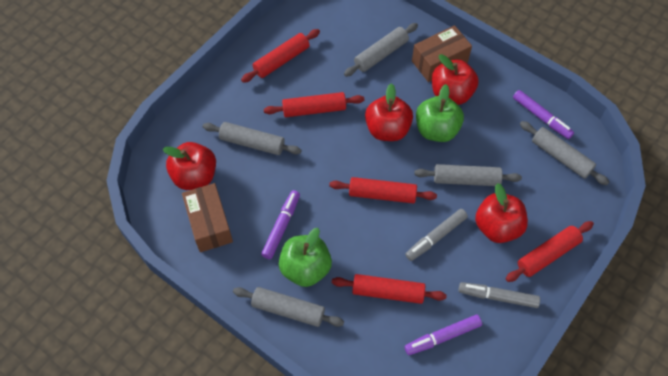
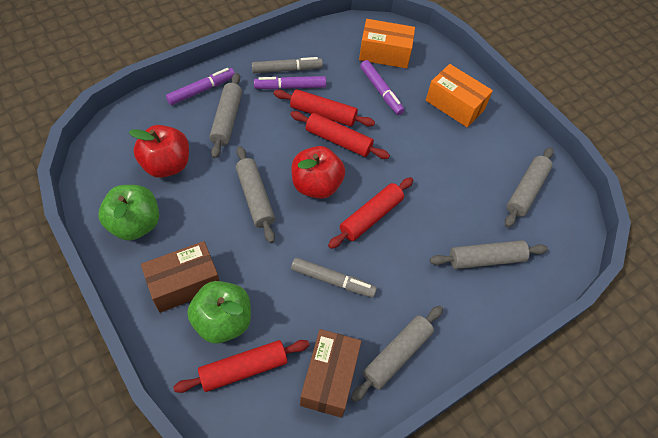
orange box: 0 -> 2
red apple: 4 -> 2
red rolling pin: 5 -> 4

